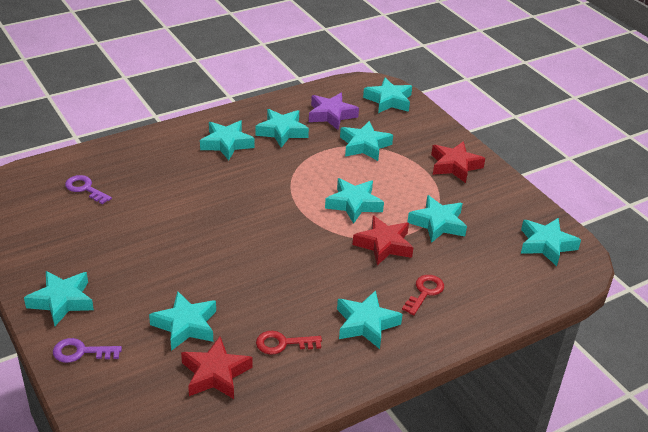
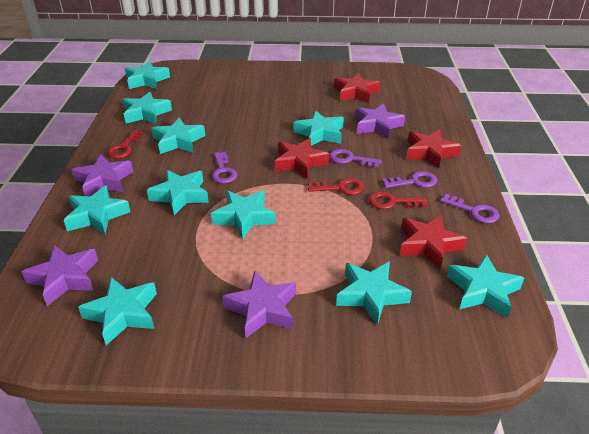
purple key: 2 -> 4
purple star: 1 -> 4
red key: 2 -> 3
red star: 3 -> 4

